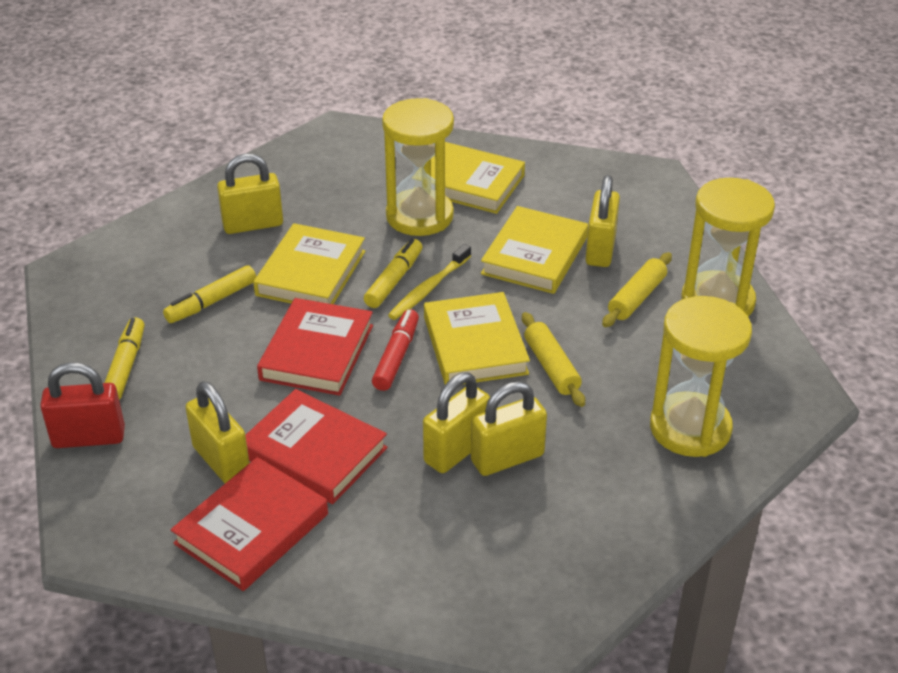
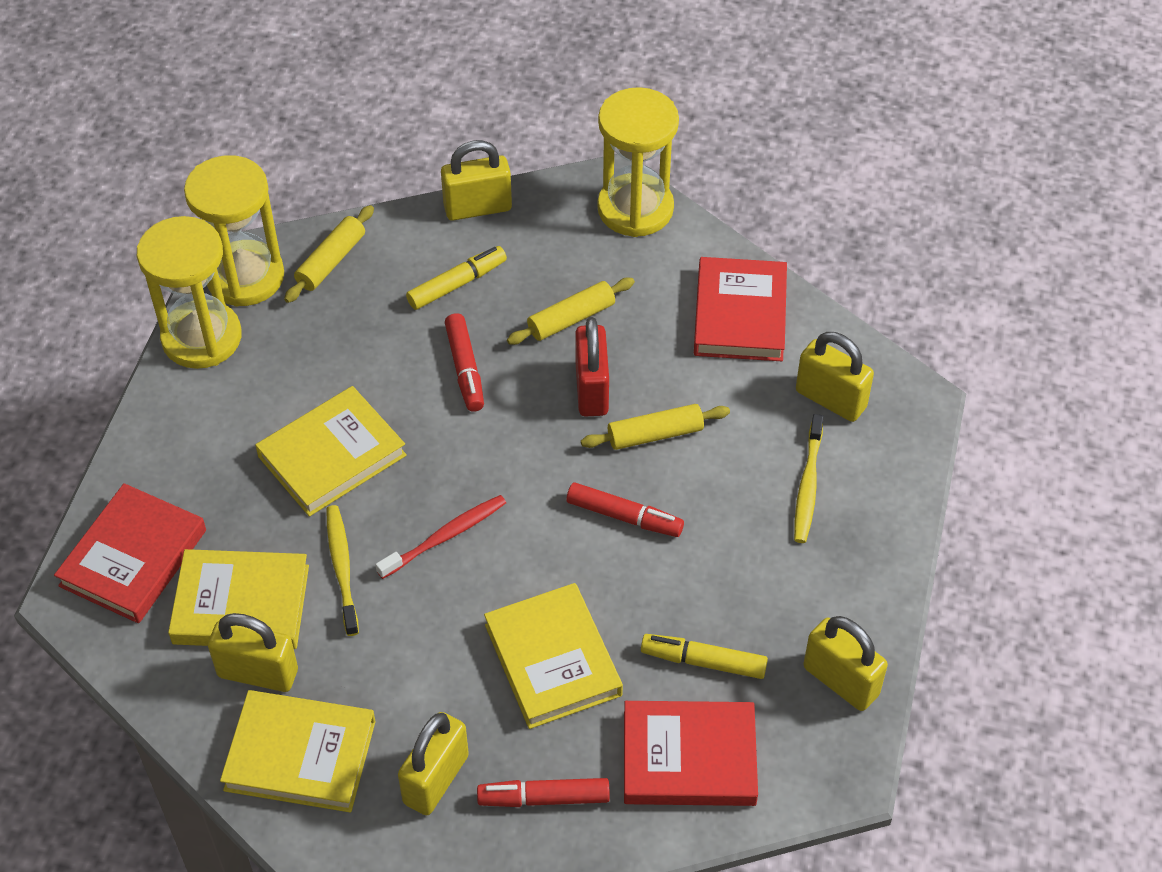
red marker: 1 -> 3
red toothbrush: 0 -> 1
yellow marker: 3 -> 2
yellow rolling pin: 2 -> 3
yellow toothbrush: 1 -> 2

